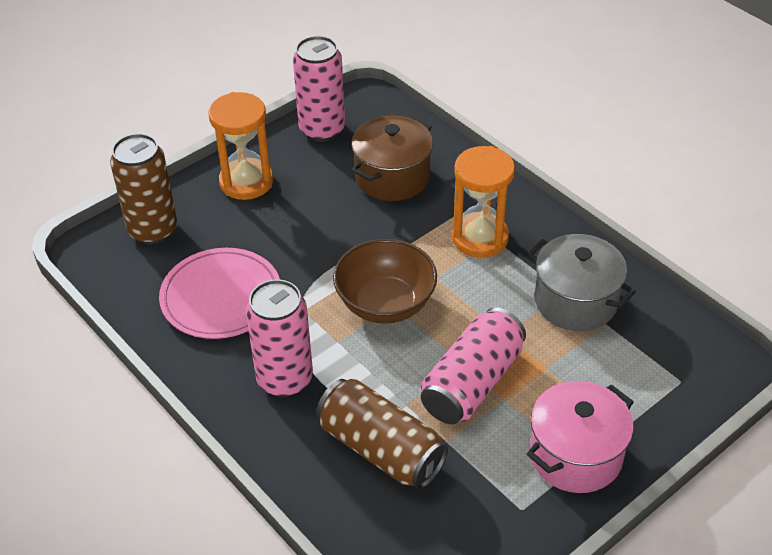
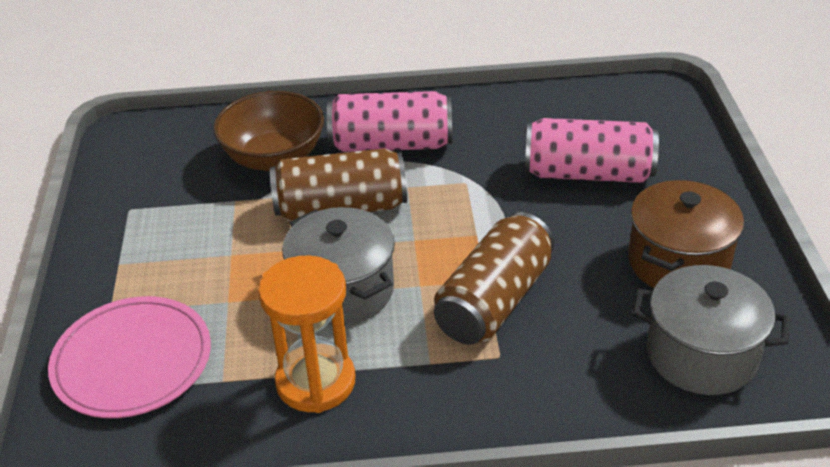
grey pot: 1 -> 2
orange hourglass: 2 -> 1
pink can: 3 -> 2
pink pot: 1 -> 0

